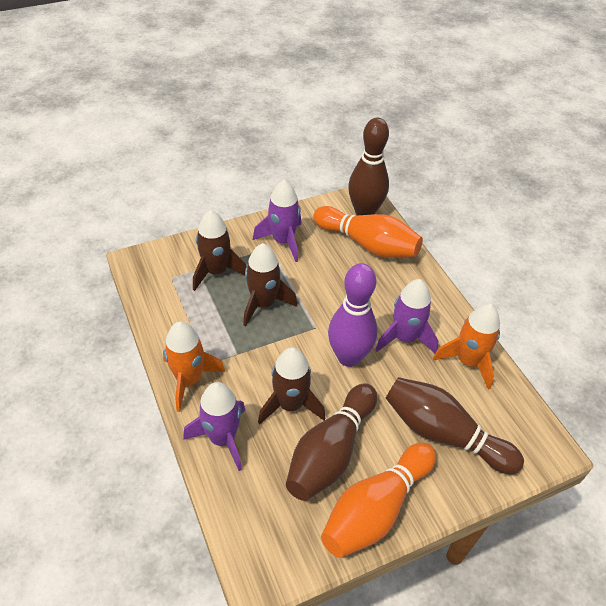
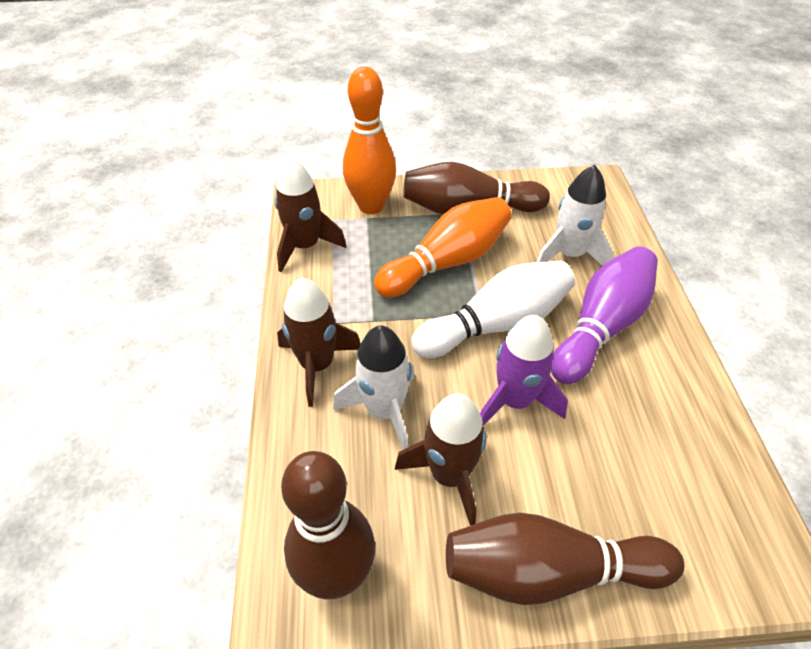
orange rocket: 2 -> 0
purple rocket: 3 -> 1
white bowling pin: 0 -> 1
white rocket: 0 -> 2

